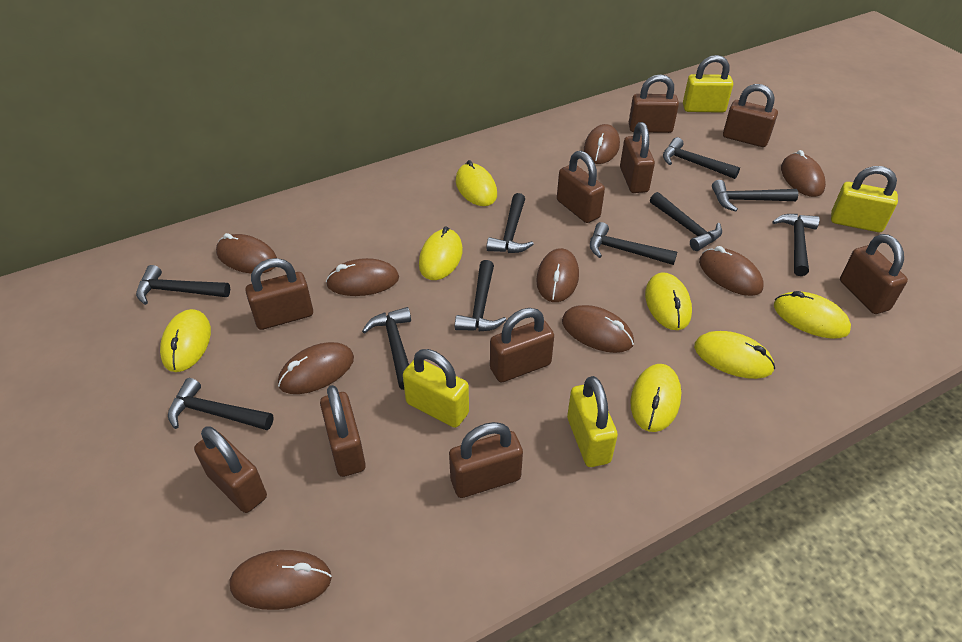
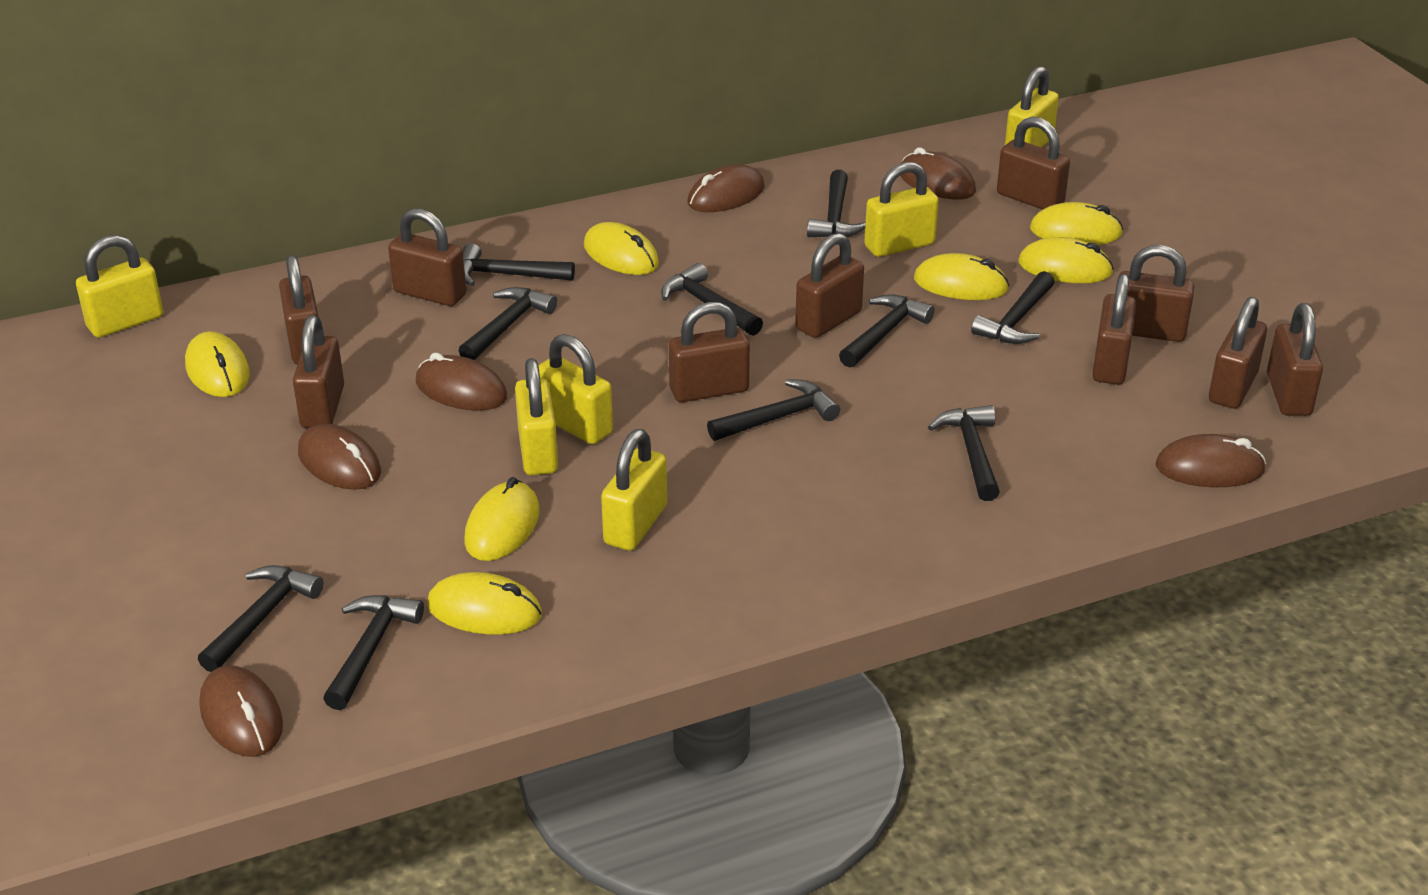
brown mouse: 9 -> 6
yellow padlock: 4 -> 6

